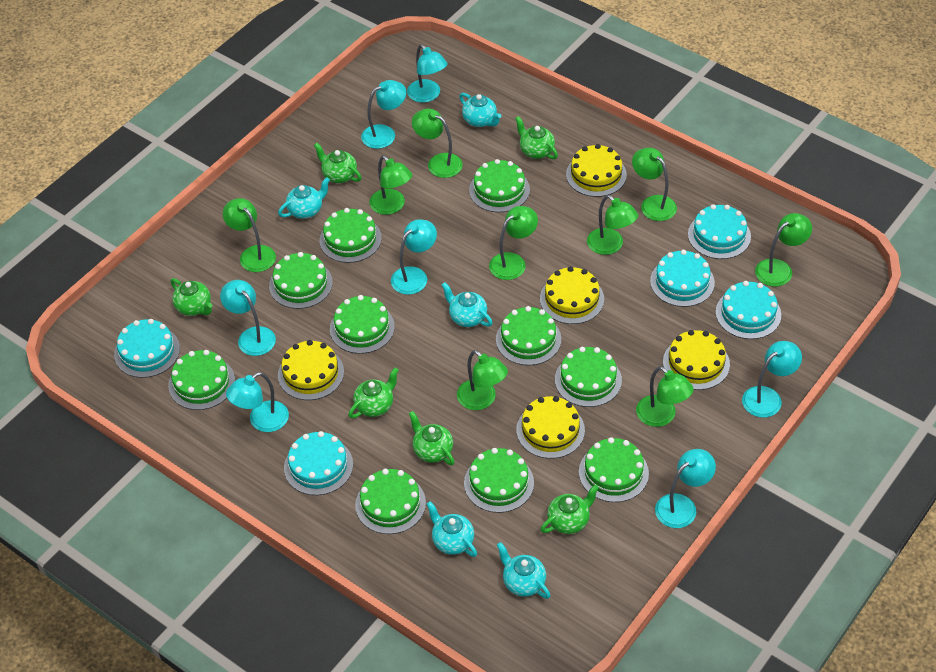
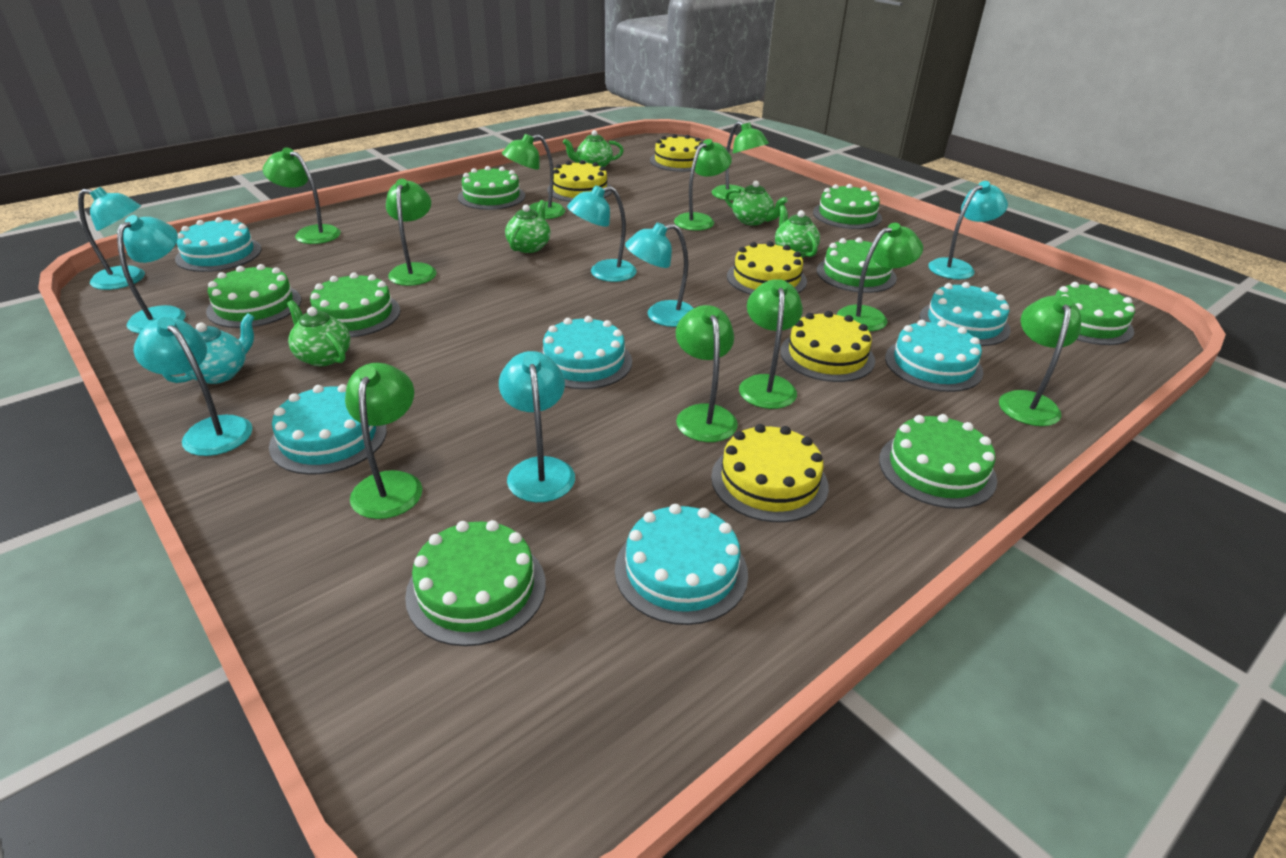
green cake: 10 -> 8
green lamp: 9 -> 10
green teapot: 6 -> 5
turquoise cake: 5 -> 6
turquoise teapot: 5 -> 1

